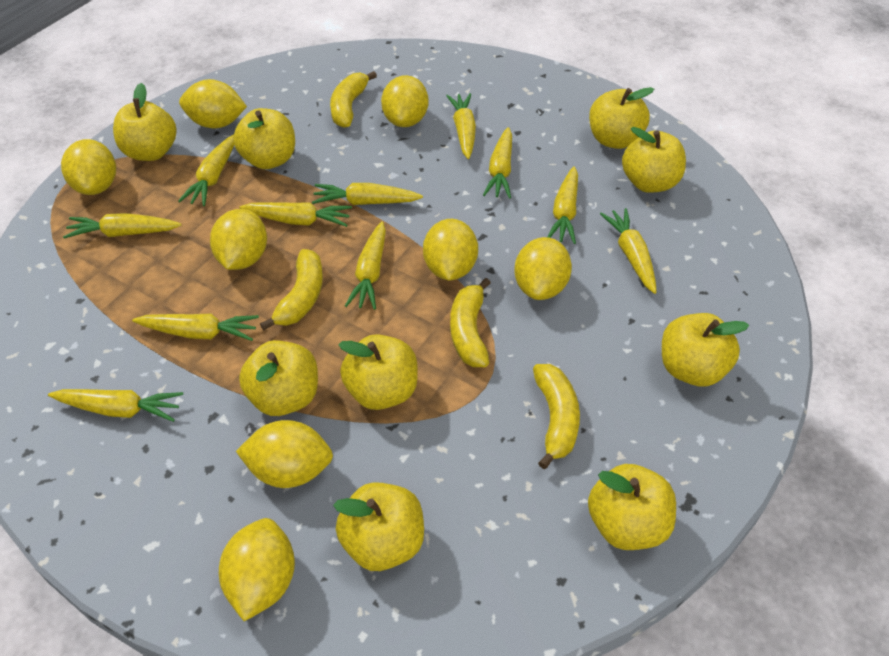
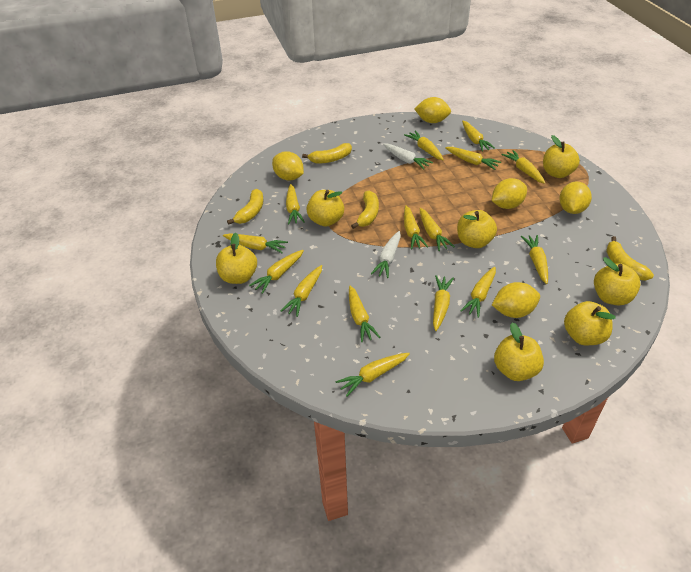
white carrot: 0 -> 2
yellow apple: 9 -> 7
yellow carrot: 11 -> 15
yellow lemon: 8 -> 5

